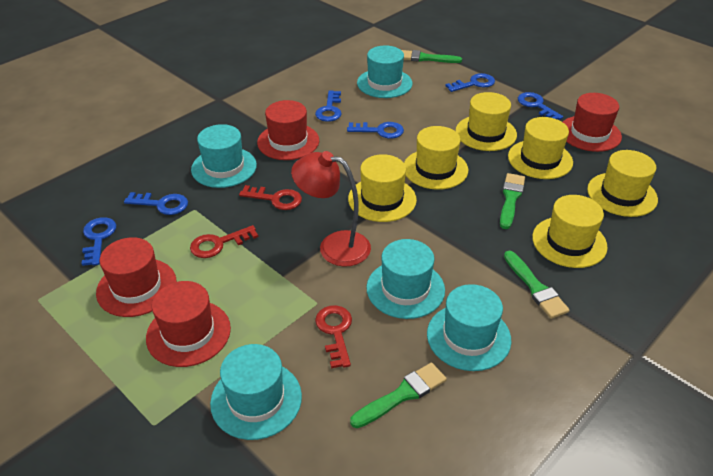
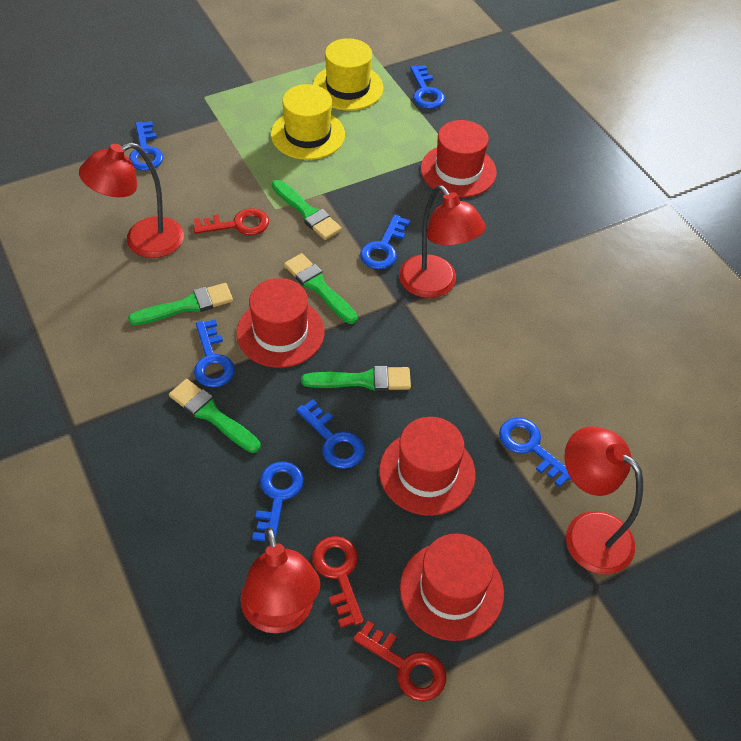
blue key: 6 -> 7
green brush: 4 -> 5
red lamp: 1 -> 4
turquoise hat: 5 -> 0
yellow hat: 6 -> 2

